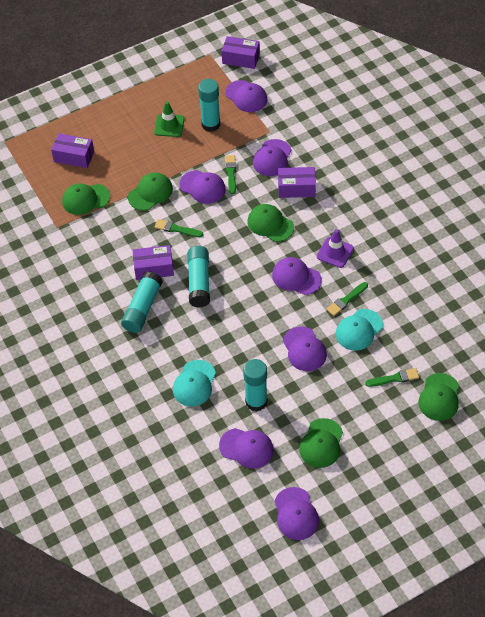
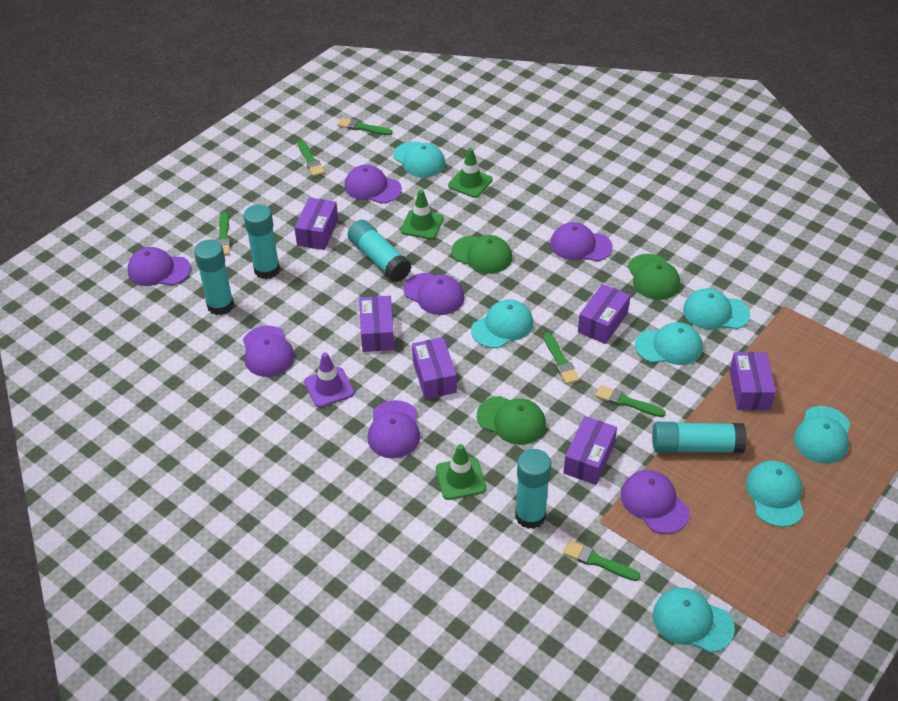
green brush: 4 -> 6
green cap: 5 -> 3
green traffic cone: 1 -> 3
purple box: 4 -> 6
turquoise cap: 2 -> 7
turquoise glue stick: 4 -> 5

